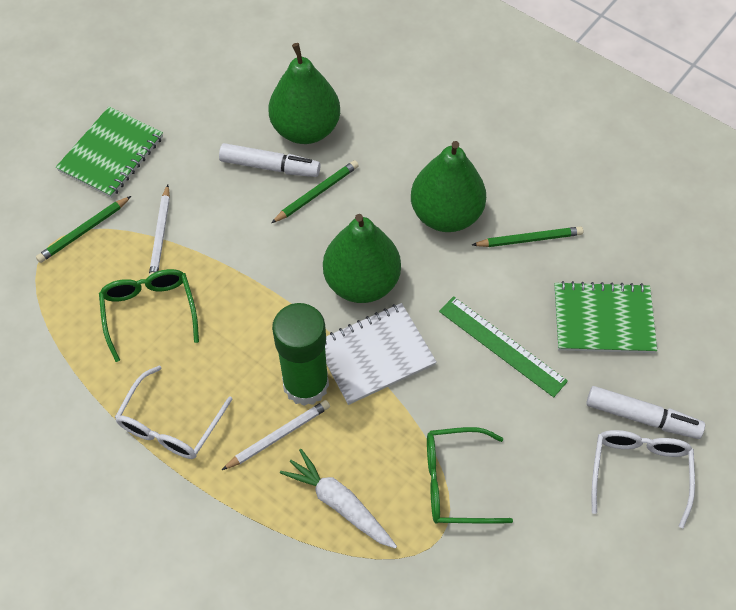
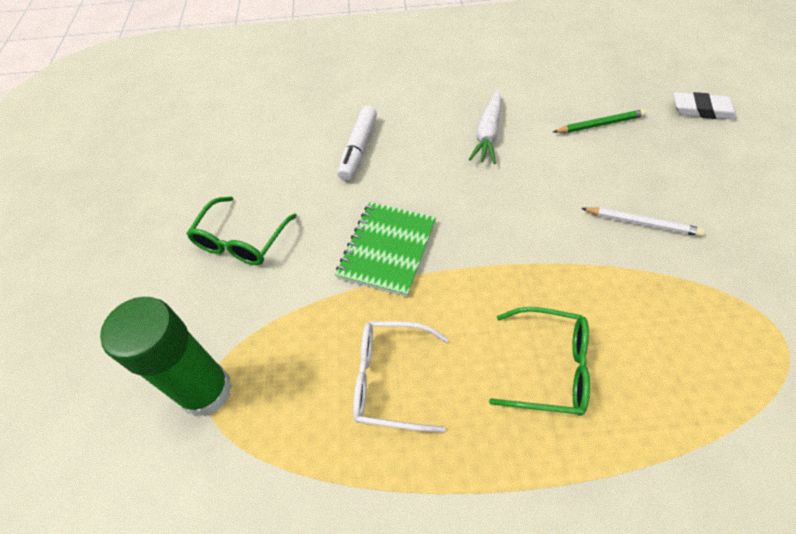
green notebook: 2 -> 1
green pear: 3 -> 0
green pencil: 3 -> 1
green ruler: 1 -> 0
white eraser: 0 -> 1
white glasses: 2 -> 1
white marker: 2 -> 1
white notebook: 1 -> 0
white pencil: 2 -> 1

